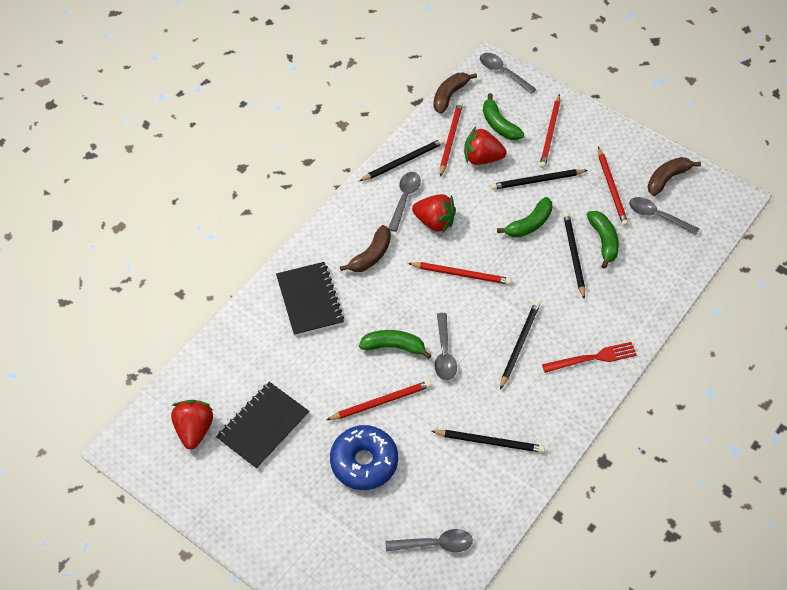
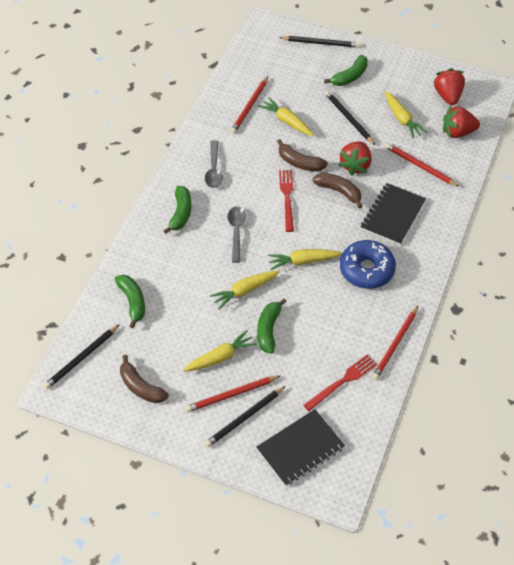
black pencil: 5 -> 4
grey spoon: 5 -> 2
red fork: 1 -> 2
red pencil: 5 -> 4
yellow carrot: 0 -> 5

